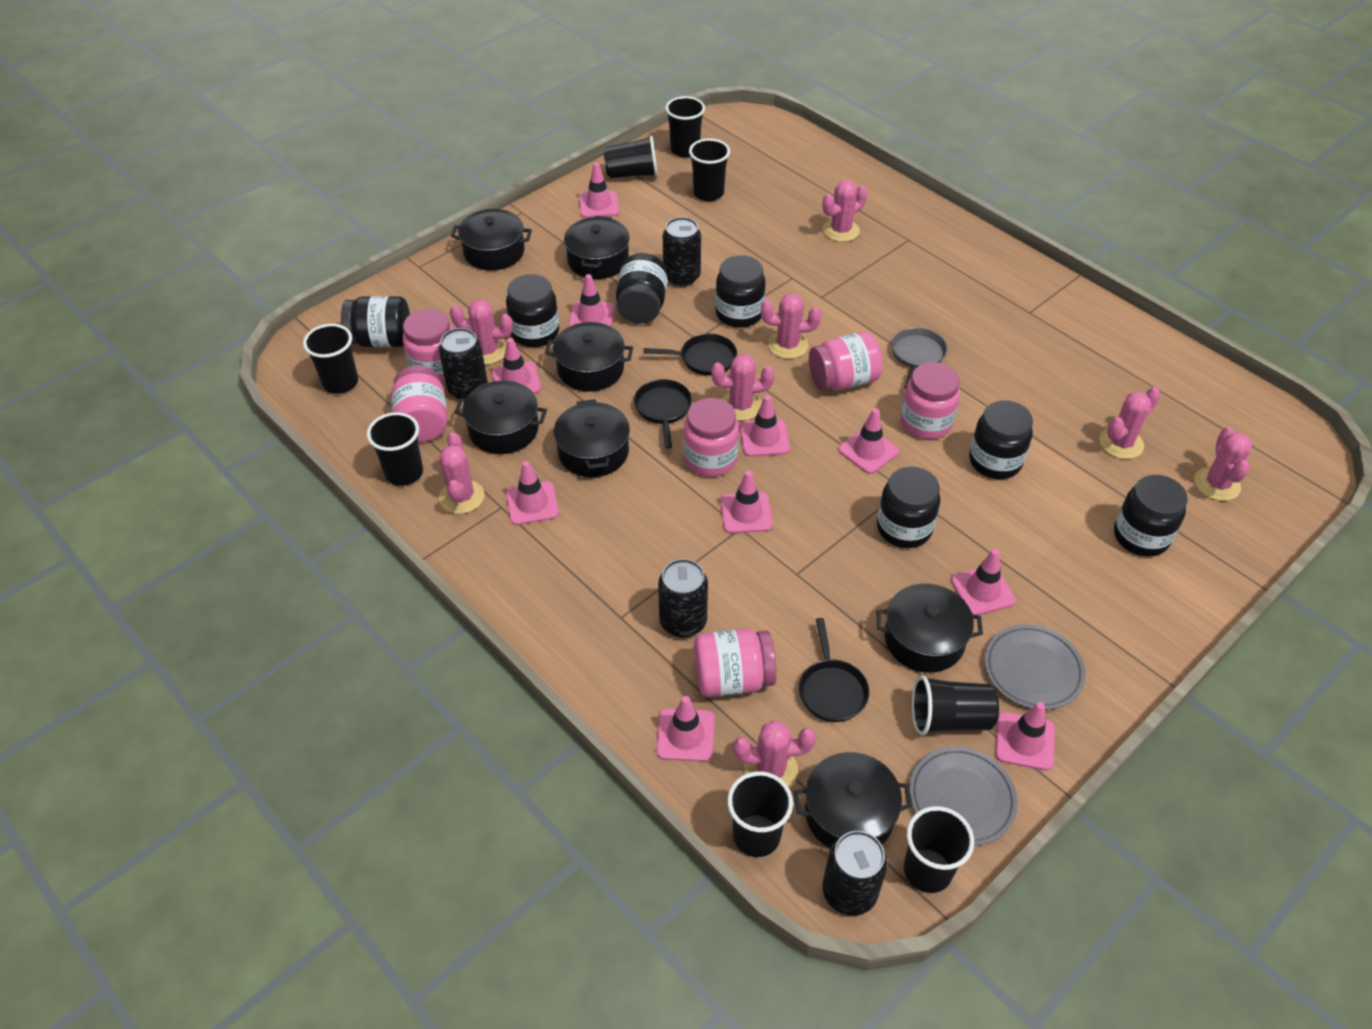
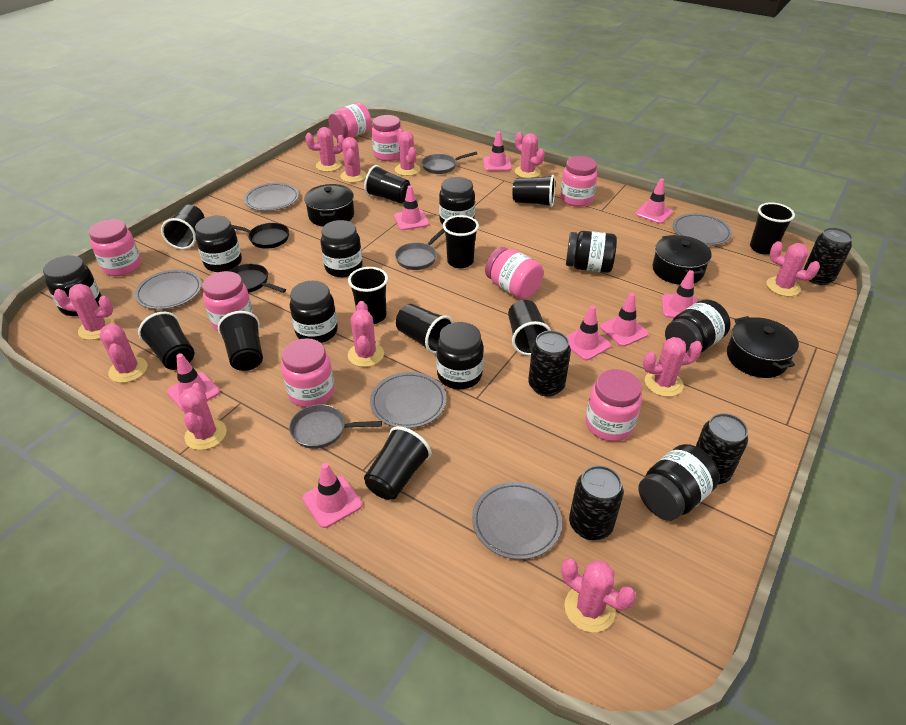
black cup: 8 -> 11
black jar: 7 -> 9
black pan: 3 -> 2
black pot: 7 -> 3
grey pan: 1 -> 3
grey plate: 2 -> 5
pink cactus: 8 -> 11
pink jar: 6 -> 8
pink traffic cone: 10 -> 8

